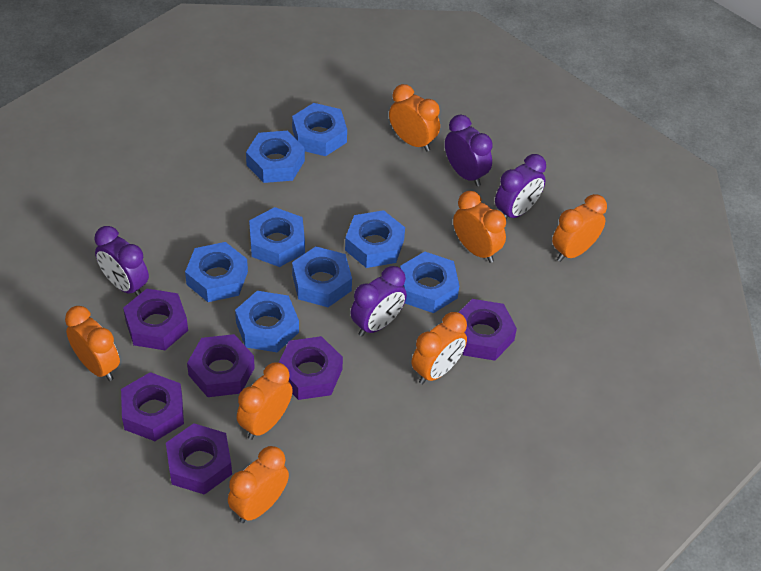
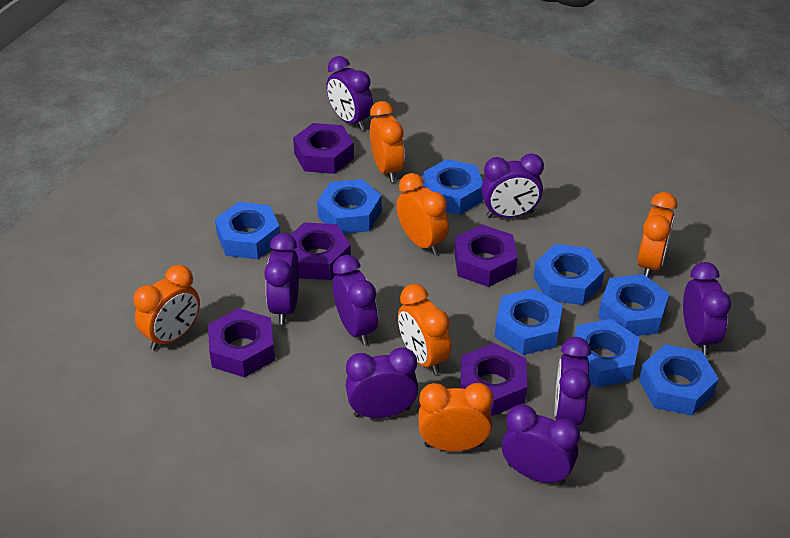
orange clock: 7 -> 6
purple clock: 4 -> 8
purple nut: 6 -> 5

